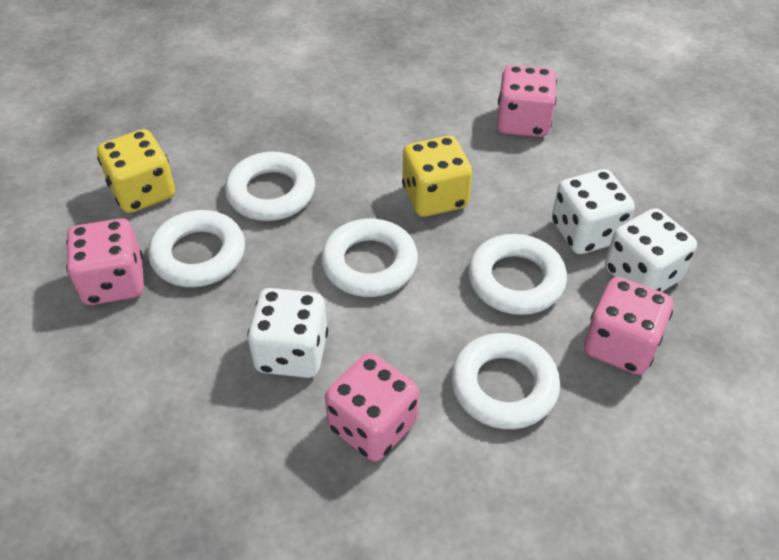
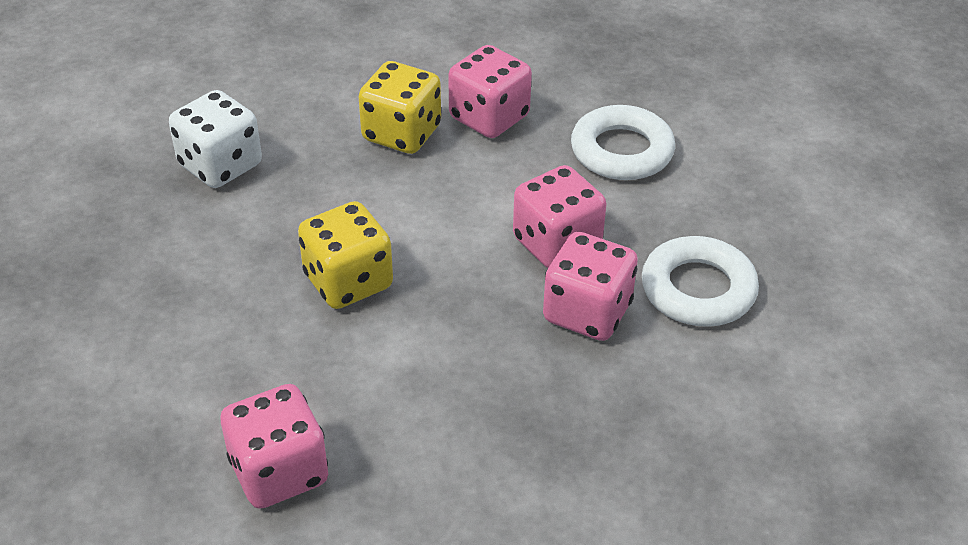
white dice: 3 -> 1
white ring: 5 -> 2

